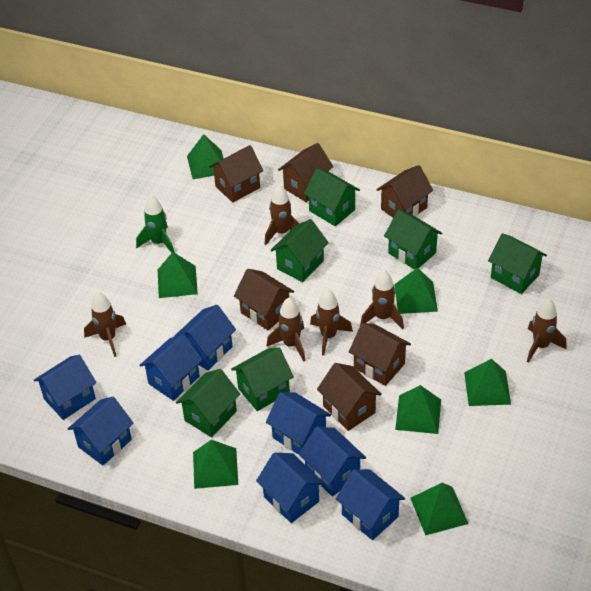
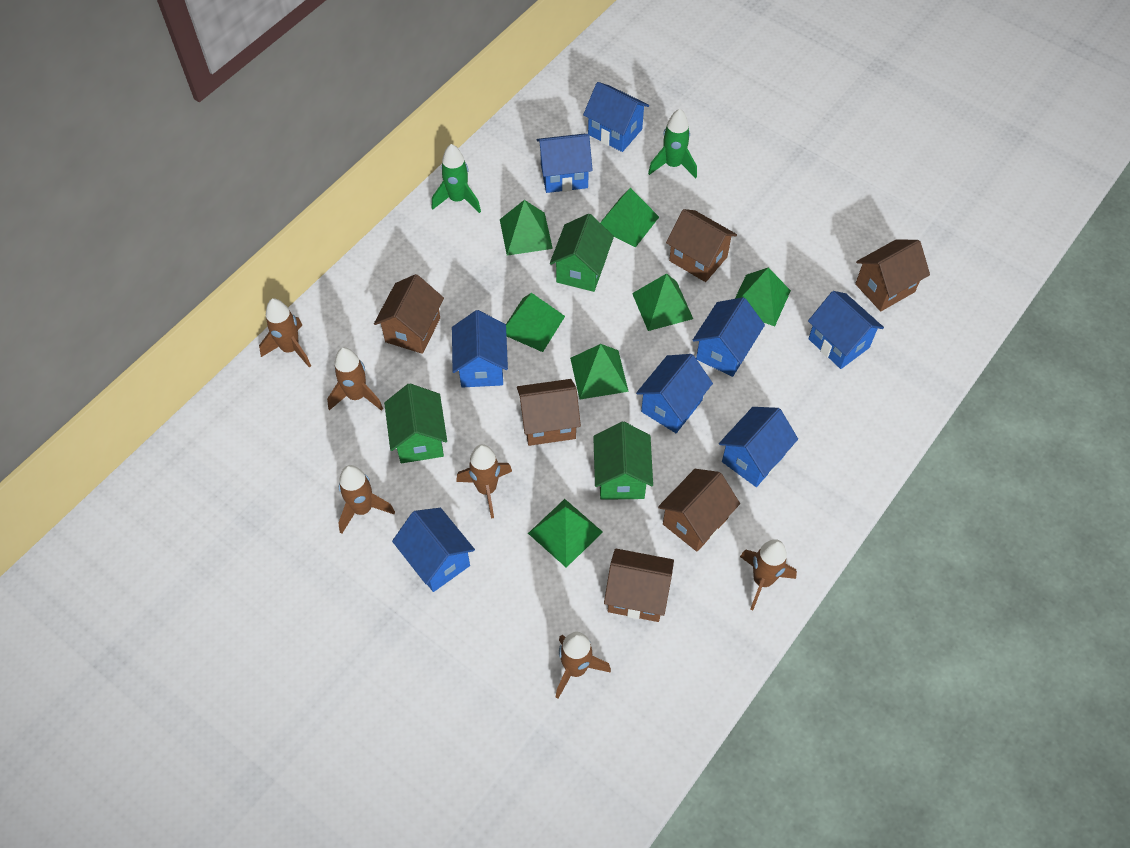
green house: 6 -> 3
green rocket: 1 -> 2

